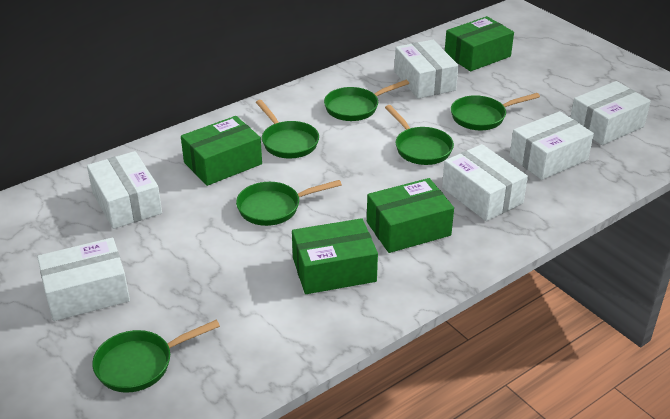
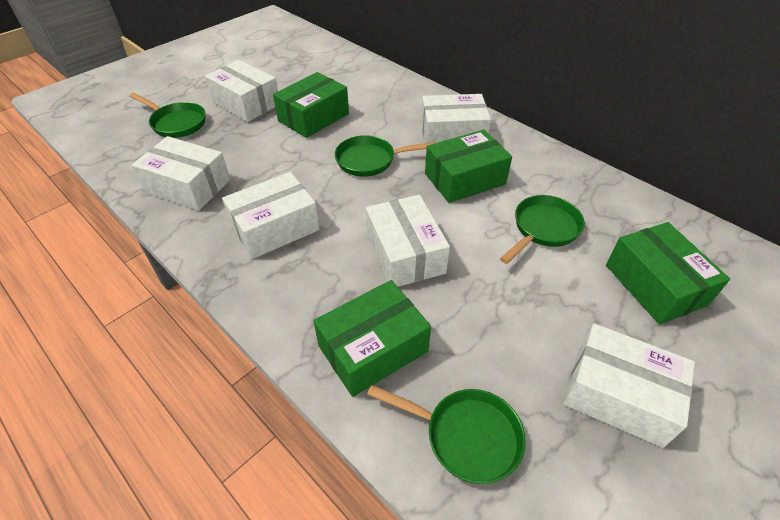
green pan: 6 -> 4

